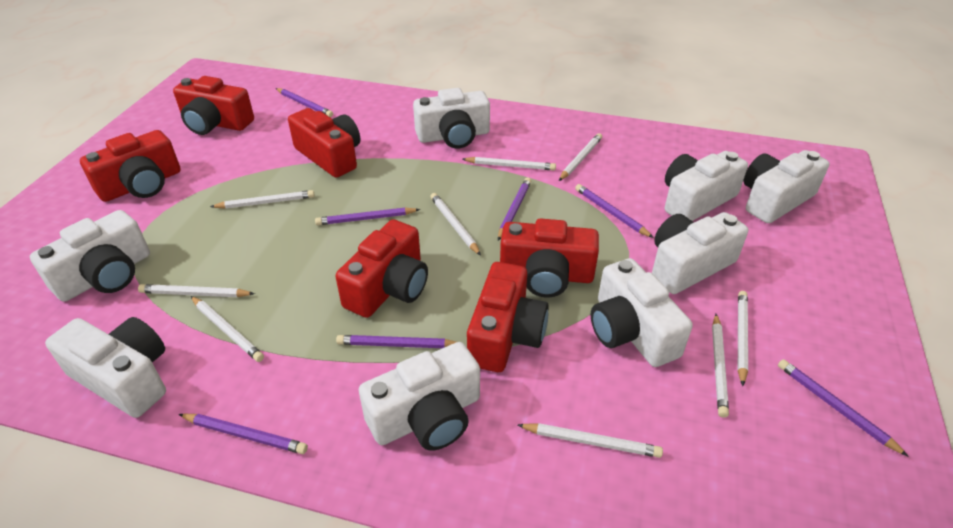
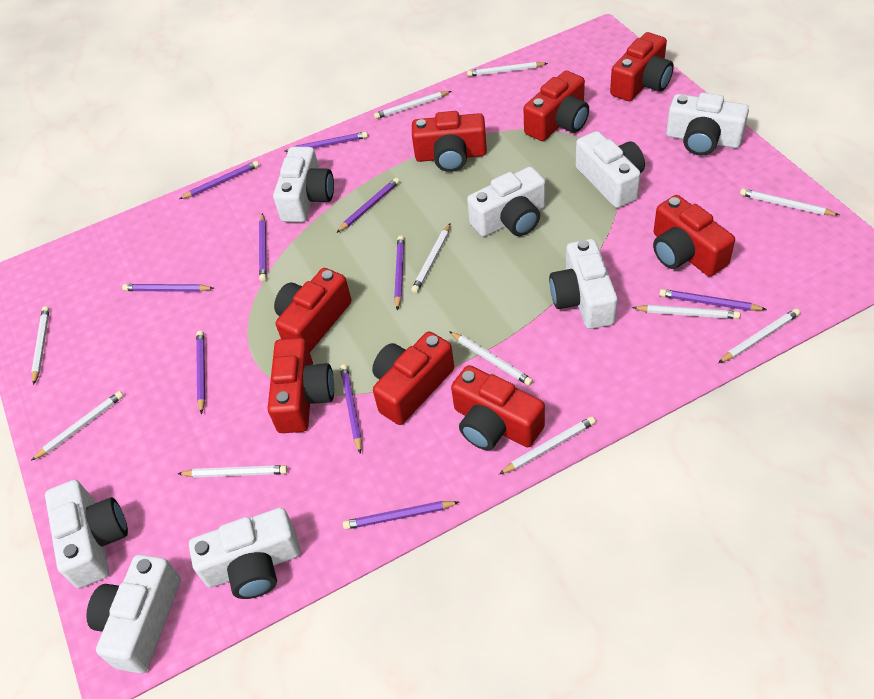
purple pencil: 7 -> 10
red camera: 6 -> 8
white pencil: 9 -> 11

